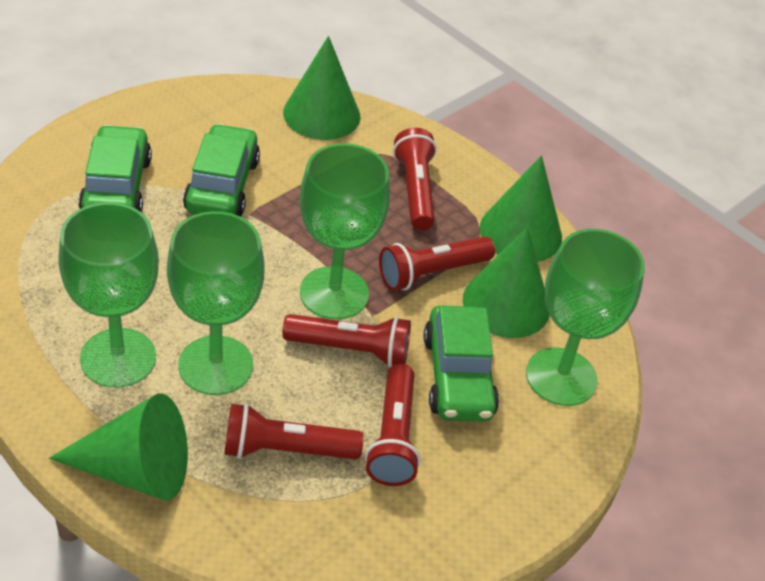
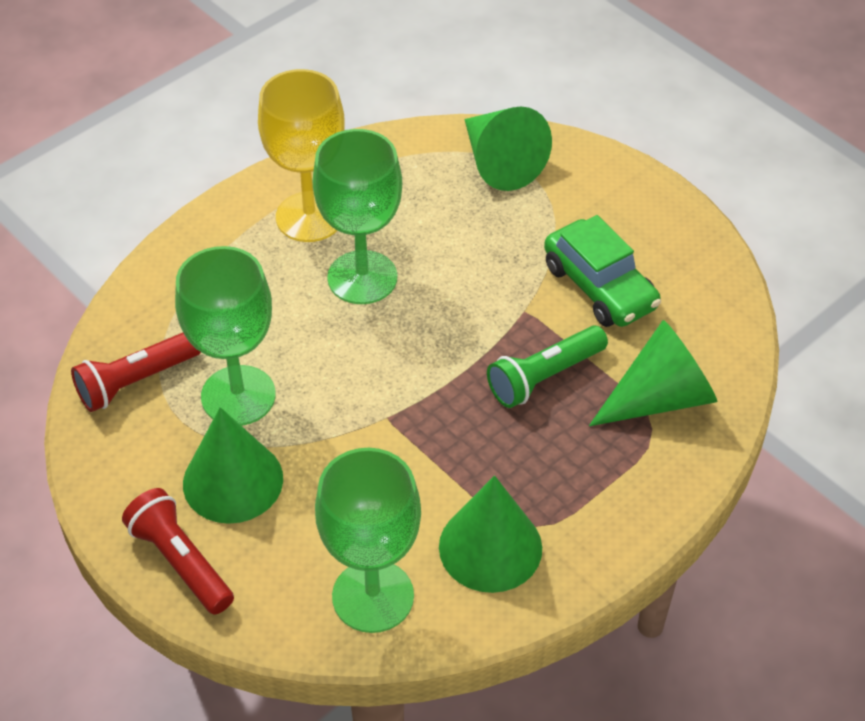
green car: 3 -> 1
green flashlight: 0 -> 1
green goblet: 4 -> 3
red flashlight: 5 -> 2
yellow goblet: 0 -> 1

